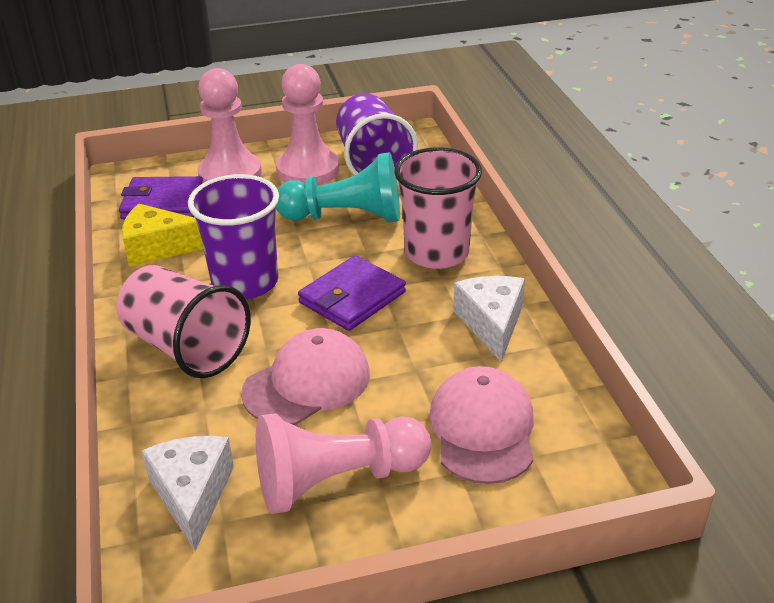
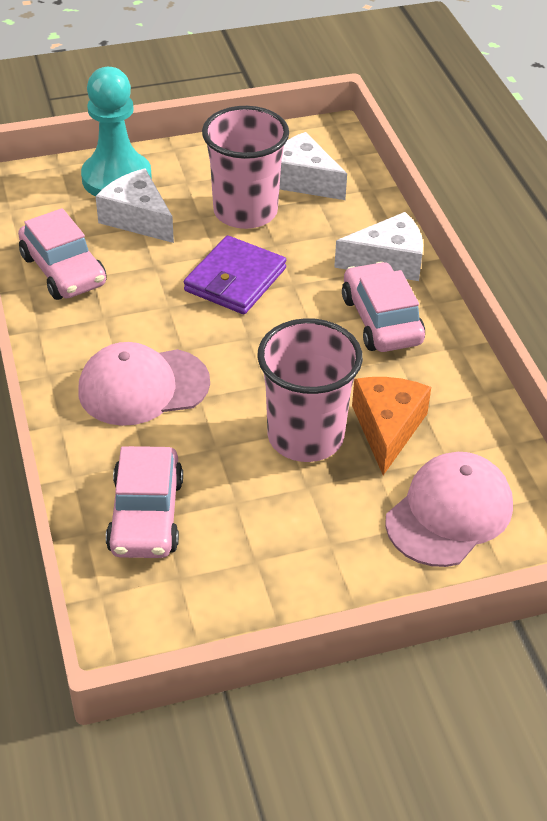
orange cheese: 0 -> 1
pink car: 0 -> 3
pink pawn: 3 -> 0
purple cup: 2 -> 0
purple wallet: 2 -> 1
white cheese: 2 -> 3
yellow cheese: 1 -> 0

